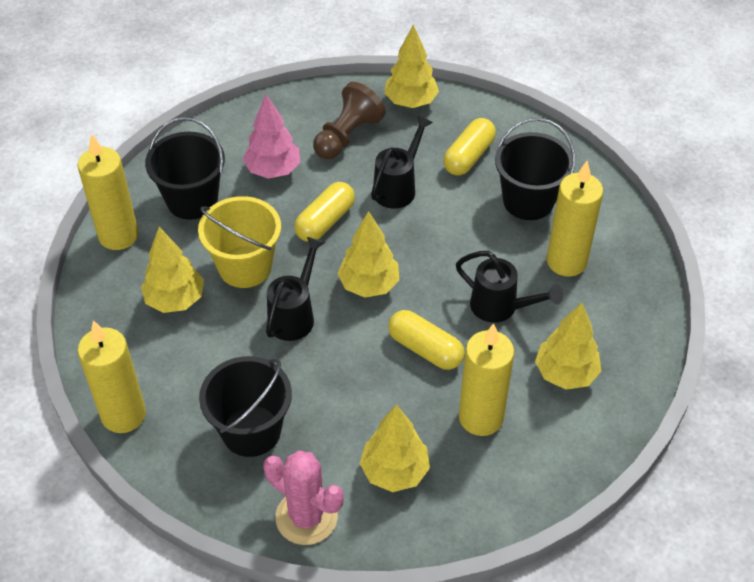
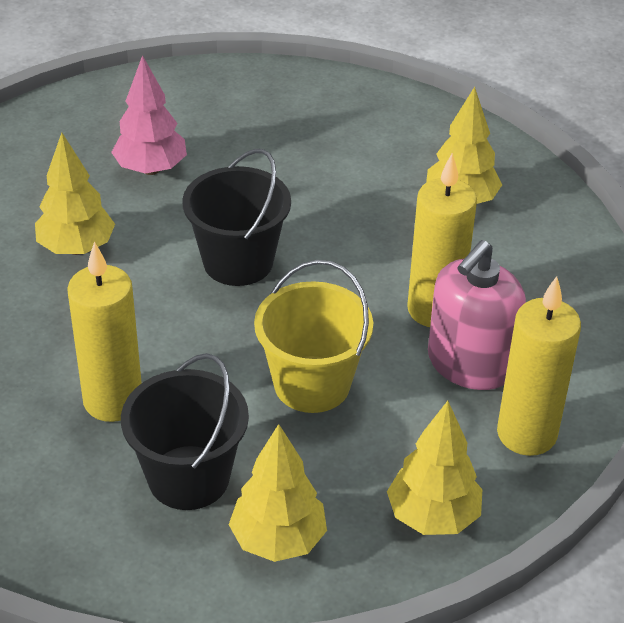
black bucket: 3 -> 2
black watering can: 3 -> 0
brown pawn: 1 -> 0
pink cactus: 1 -> 0
pink soap dispenser: 0 -> 1
yellow candle: 4 -> 3
yellow capsule: 3 -> 0
yellow tree: 5 -> 4

